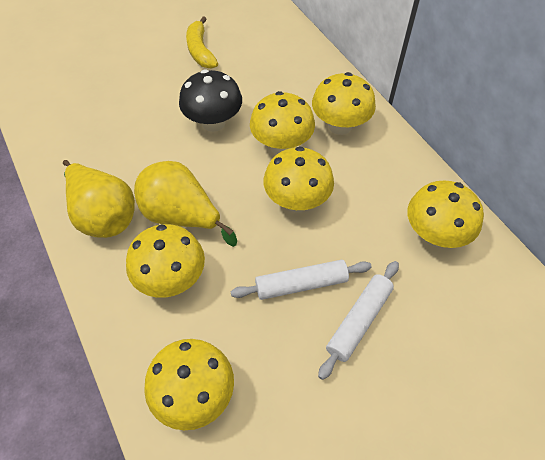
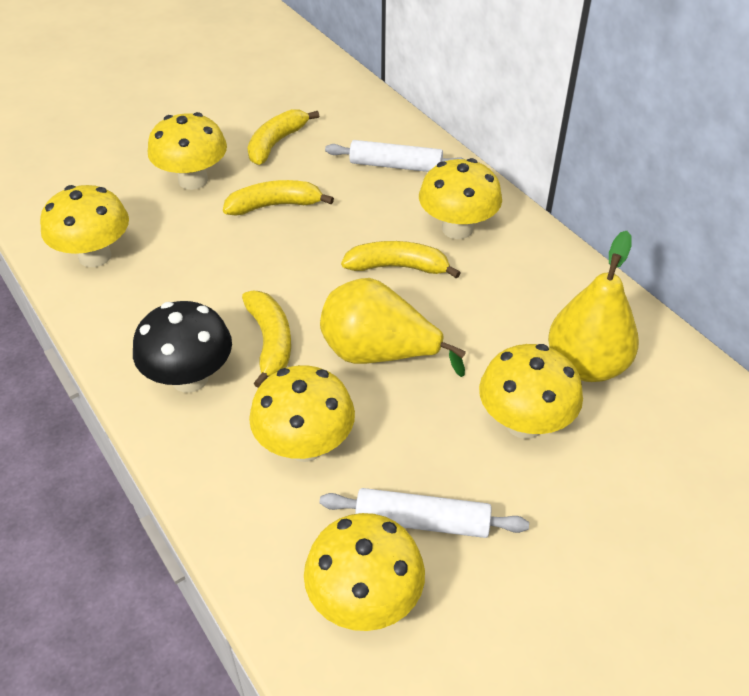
yellow banana: 1 -> 4

